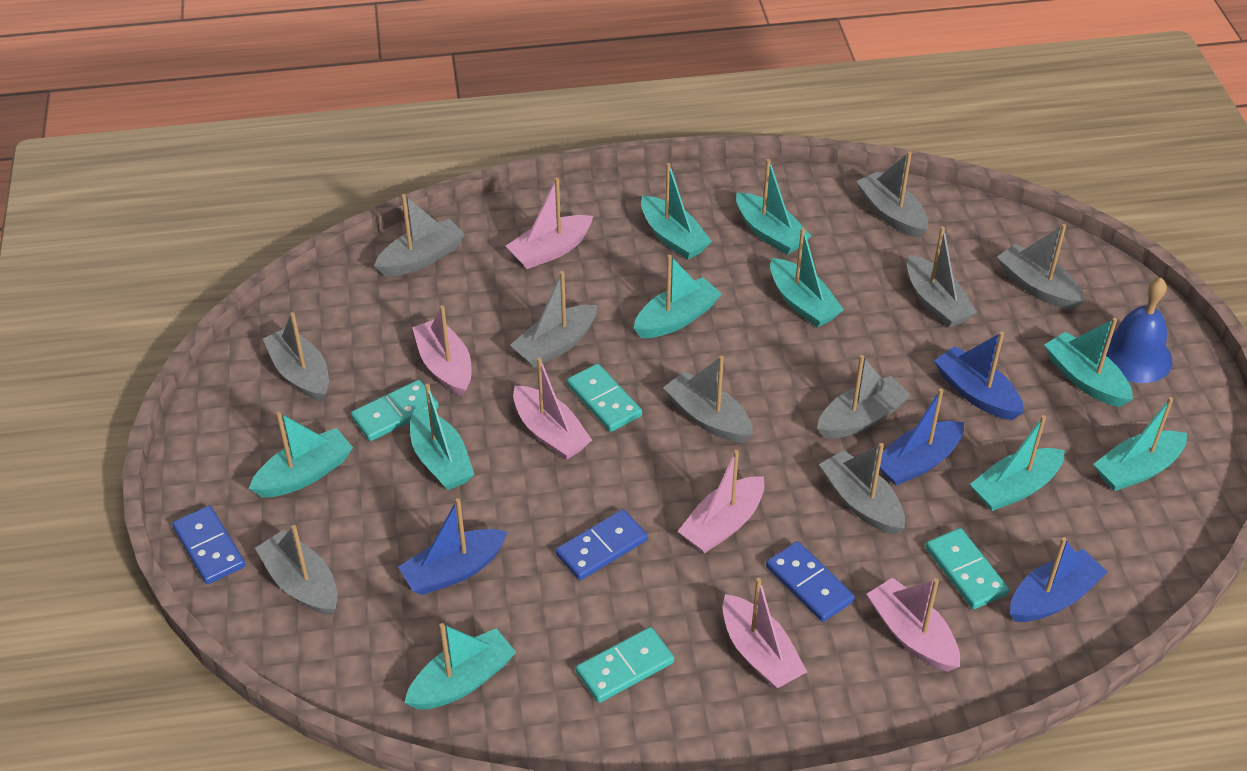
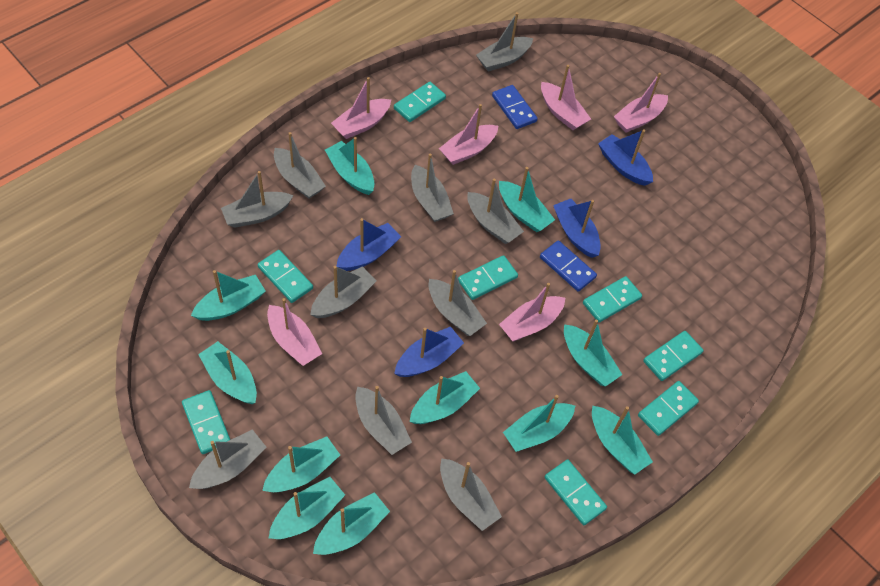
blue bell: 1 -> 0
blue domino: 3 -> 2
turquoise boat: 10 -> 11
turquoise domino: 4 -> 8

